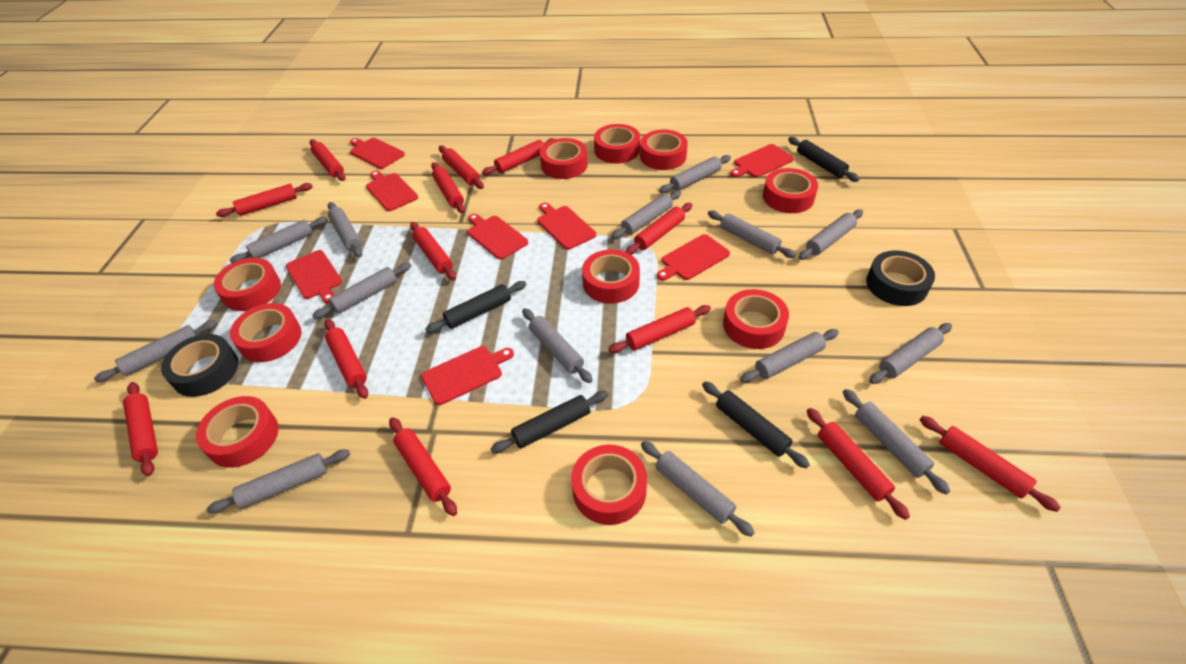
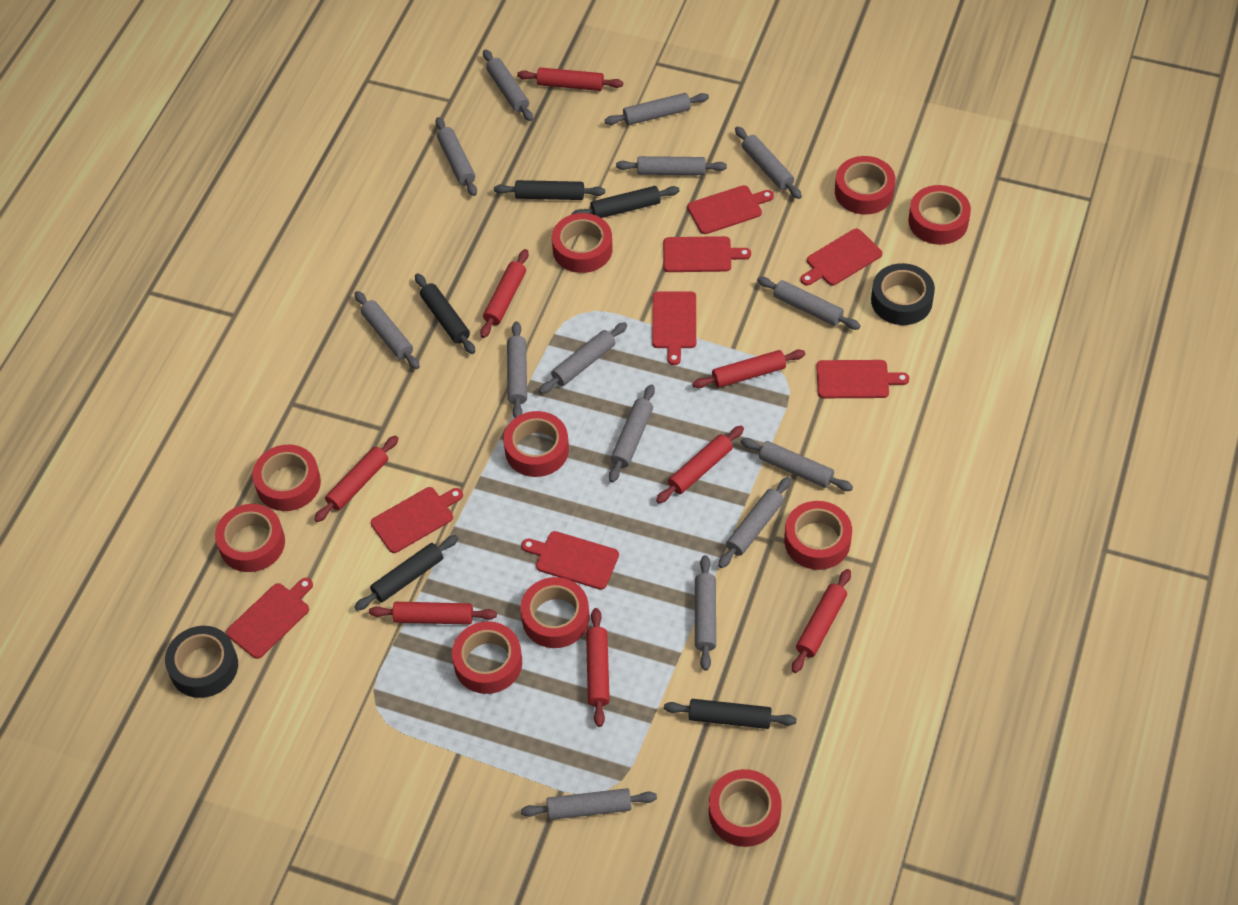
black rolling pin: 4 -> 5
red rolling pin: 13 -> 8

